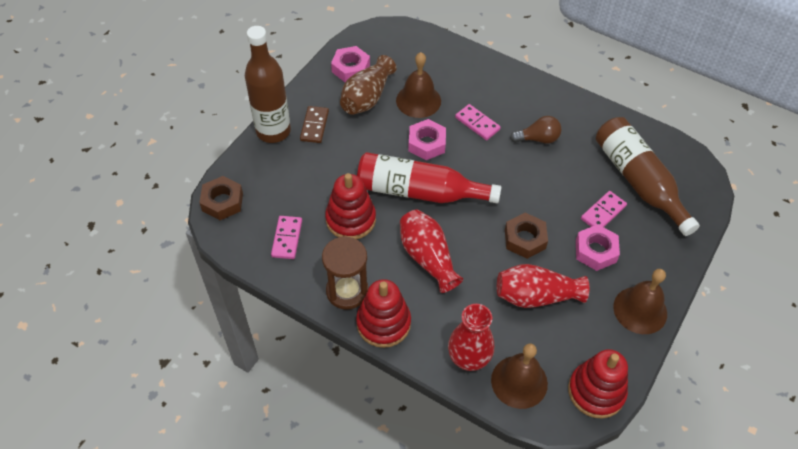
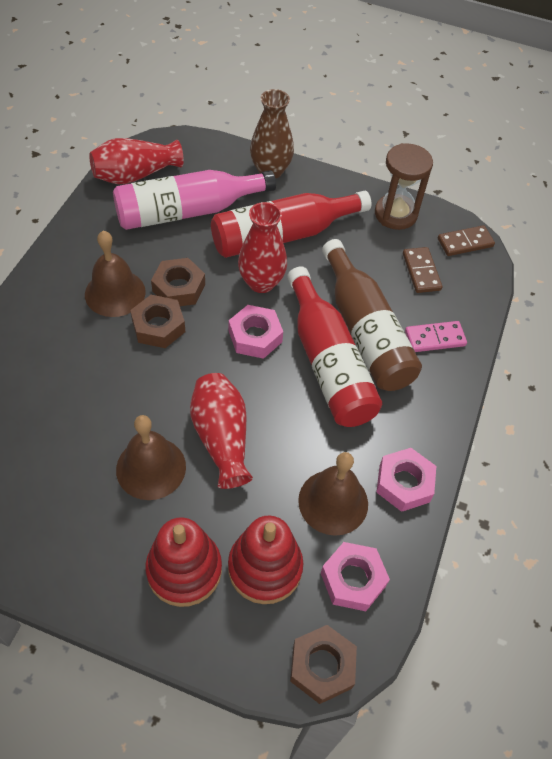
brown bottle: 2 -> 1
brown domino: 1 -> 2
brown light bulb: 1 -> 0
brown nut: 2 -> 3
pink bottle: 0 -> 1
pink domino: 3 -> 1
red bottle: 1 -> 2
red stacking toy: 3 -> 2

